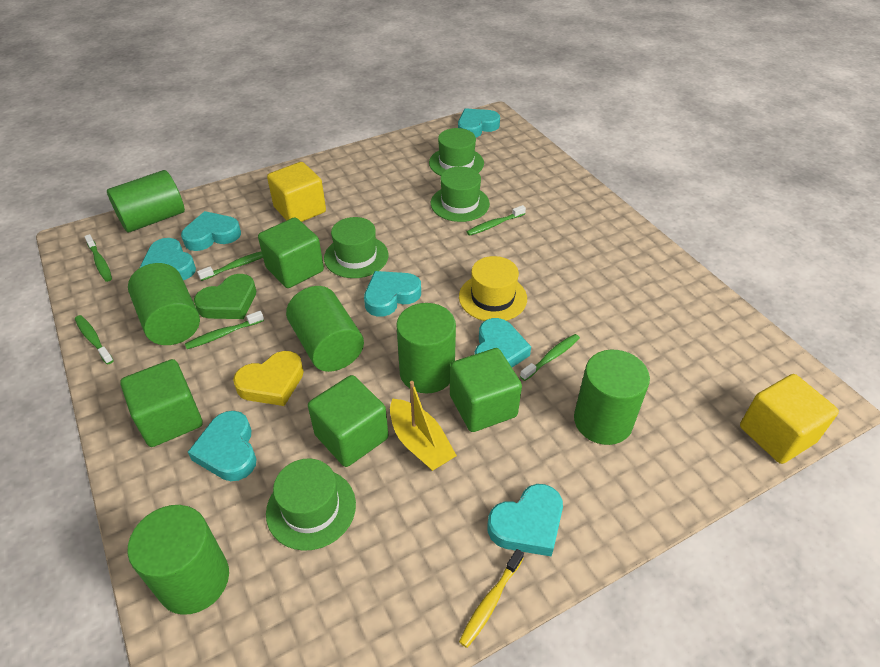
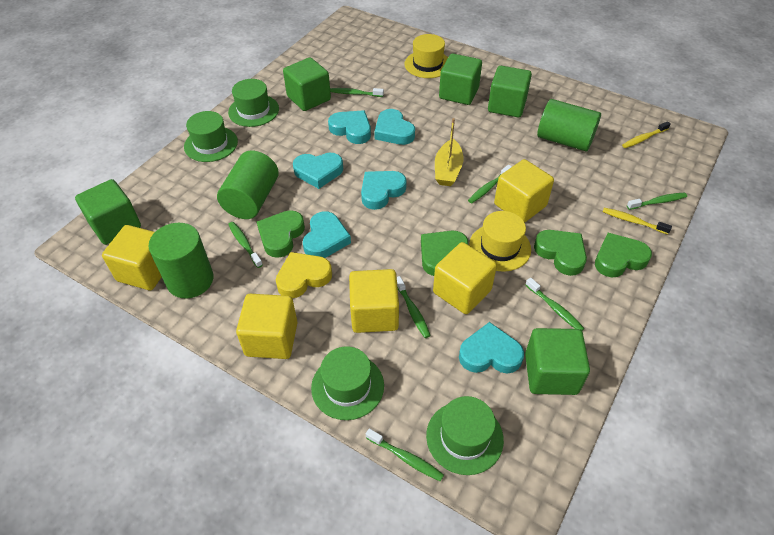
green cube: 4 -> 5
green cylinder: 6 -> 3
green heart: 1 -> 4
green toothbrush: 6 -> 7
turquoise heart: 7 -> 6
yellow cube: 2 -> 5
yellow hat: 1 -> 2
yellow toothbrush: 1 -> 2

